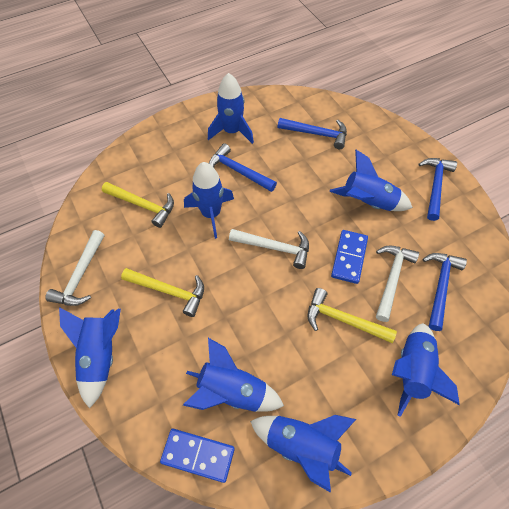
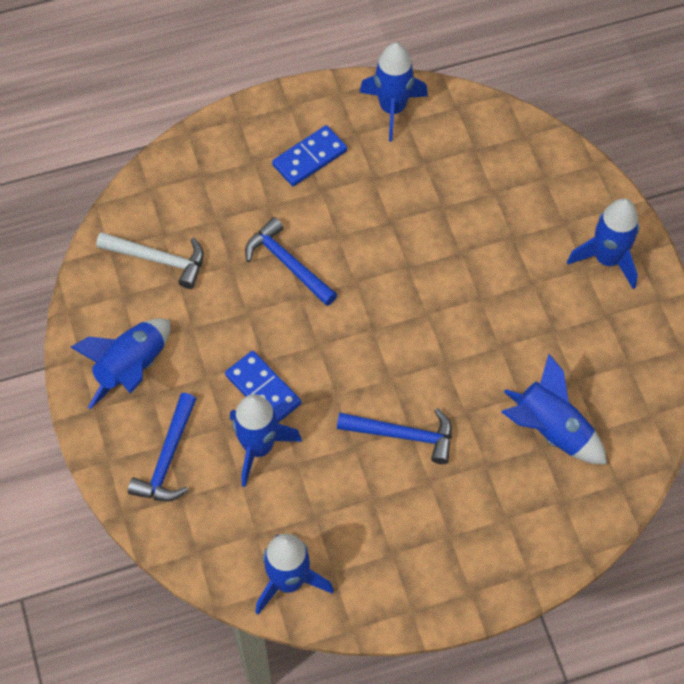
blue hammer: 4 -> 3
blue rocket: 7 -> 6
white hammer: 3 -> 1
yellow hammer: 3 -> 0

